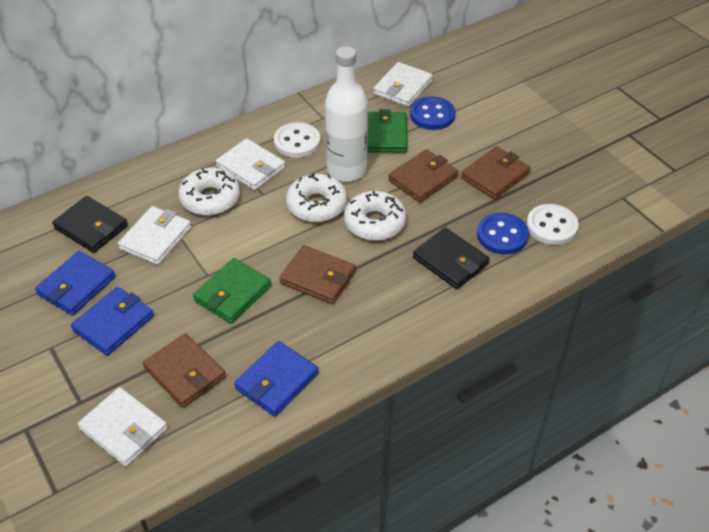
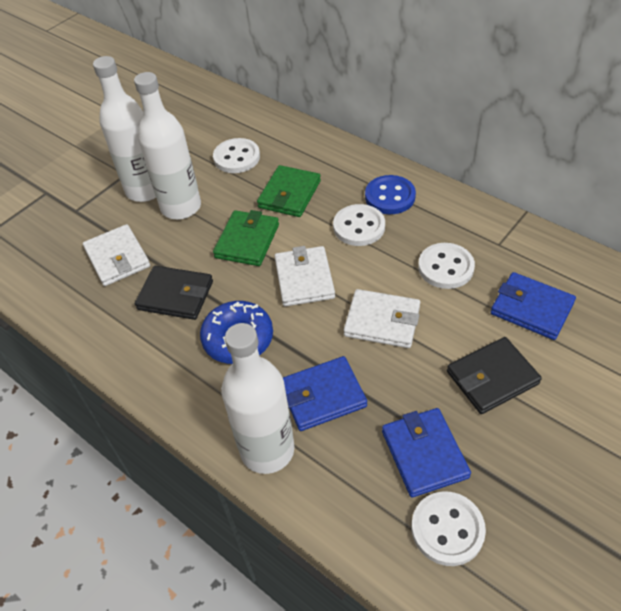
blue button: 2 -> 1
blue donut: 0 -> 1
brown wallet: 4 -> 0
white bottle: 1 -> 3
white button: 2 -> 4
white donut: 3 -> 0
white wallet: 4 -> 3

